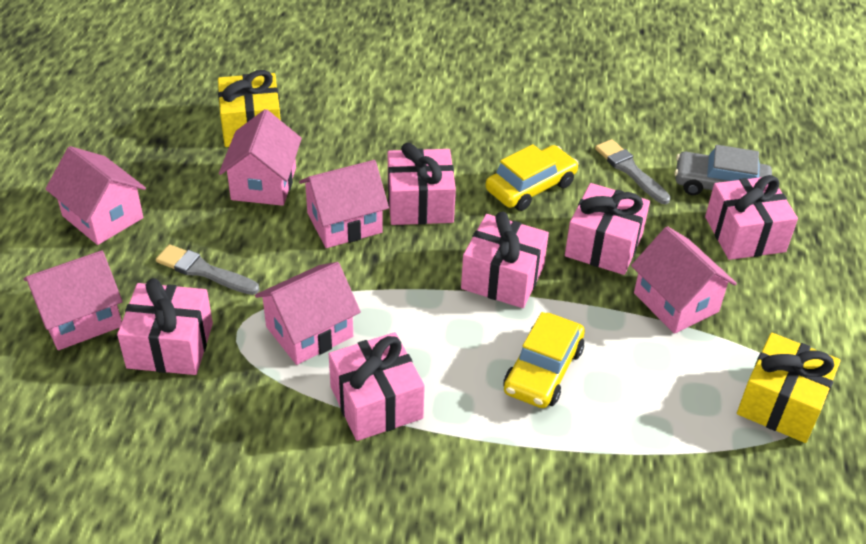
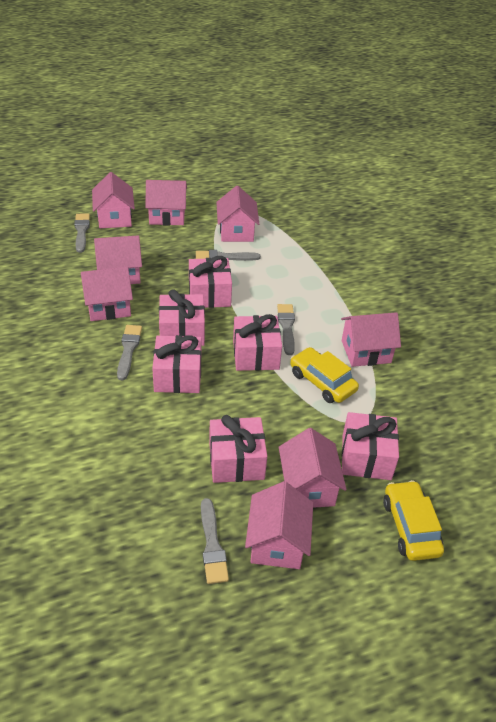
grey brush: 2 -> 5
grey car: 1 -> 0
pink house: 6 -> 8
yellow gift: 2 -> 0

